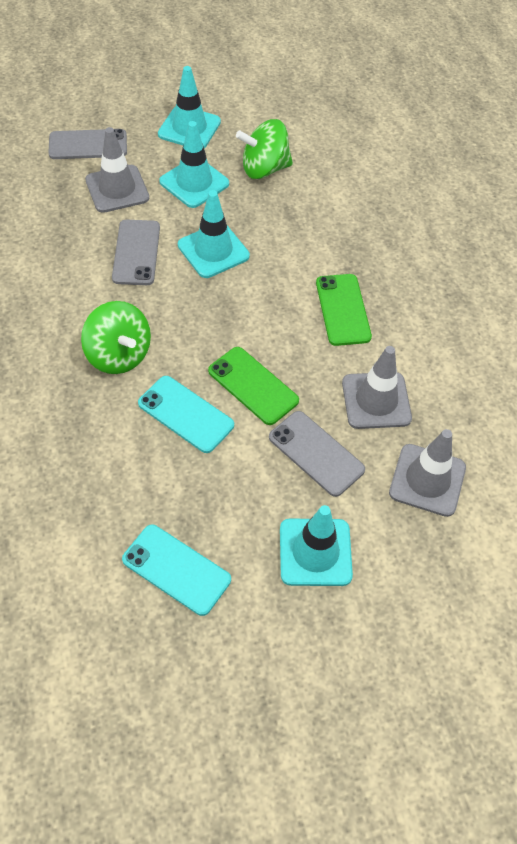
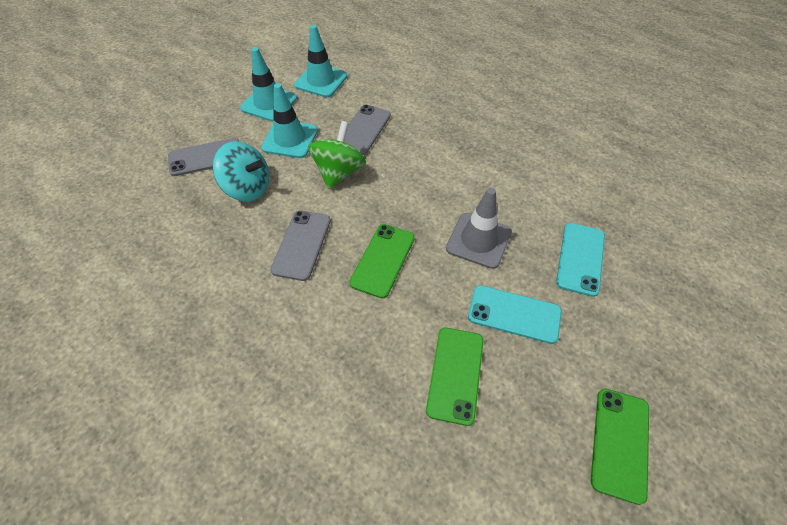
green phone: 2 -> 3
green spinning top: 2 -> 1
grey traffic cone: 3 -> 1
turquoise spinning top: 0 -> 1
turquoise traffic cone: 4 -> 3

